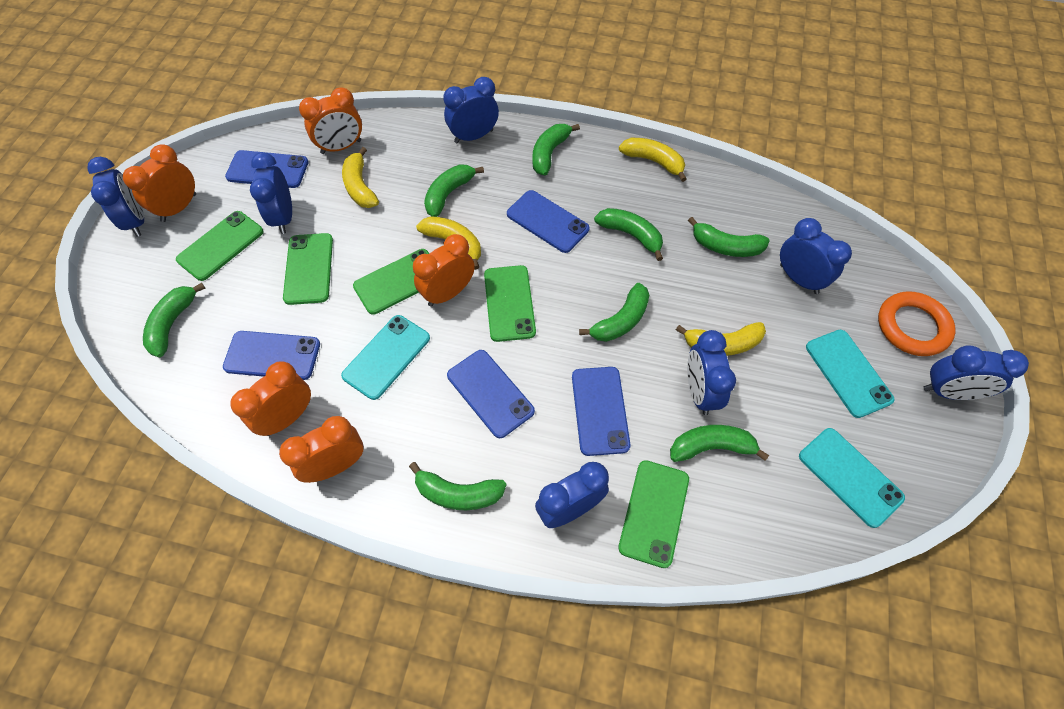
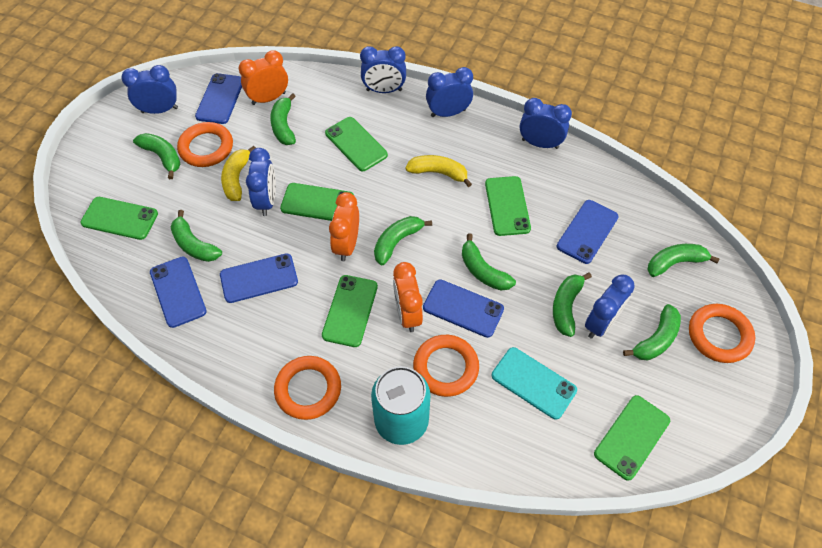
blue clock: 7 -> 6
green phone: 5 -> 6
orange clock: 5 -> 3
orange ring: 1 -> 4
turquoise can: 0 -> 1
turquoise phone: 3 -> 1
yellow banana: 4 -> 2

